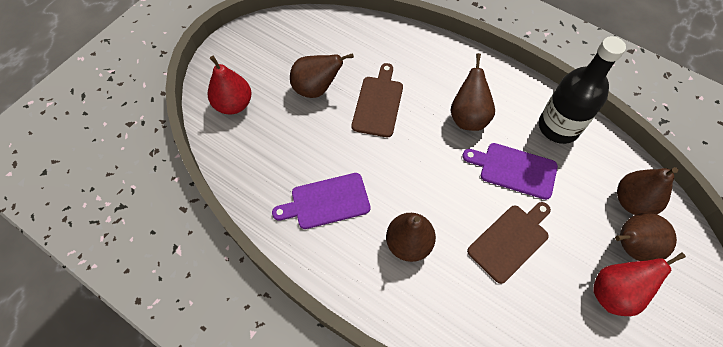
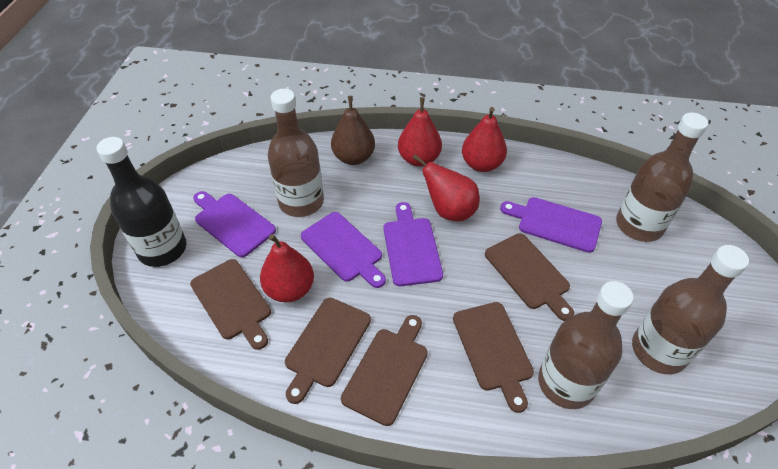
brown bottle: 0 -> 4
brown cutting board: 2 -> 5
brown pear: 5 -> 1
purple cutting board: 2 -> 4
red pear: 2 -> 4

